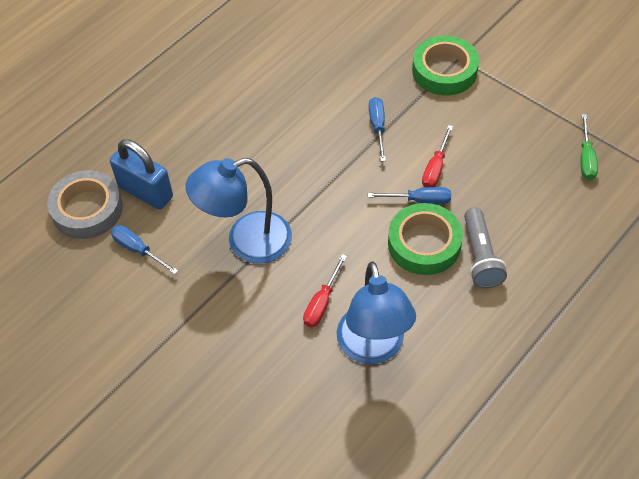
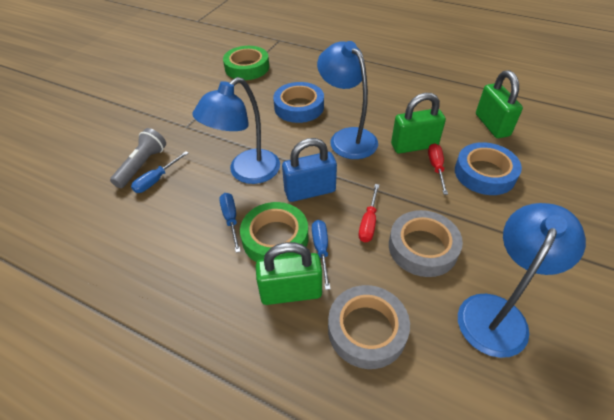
blue lamp: 2 -> 3
blue tape: 0 -> 2
green padlock: 0 -> 3
green screwdriver: 1 -> 0
grey tape: 1 -> 2

